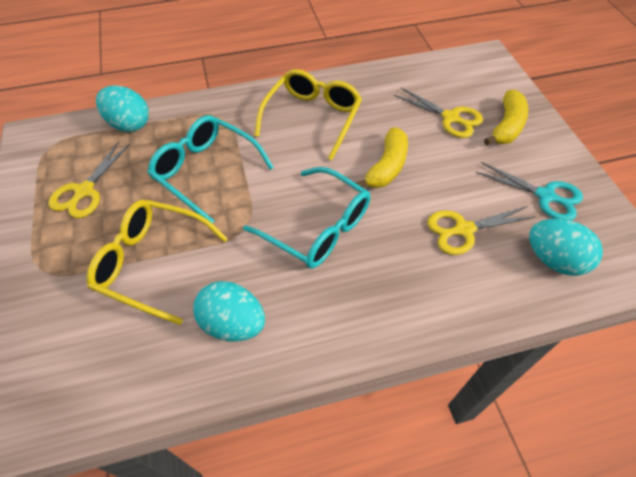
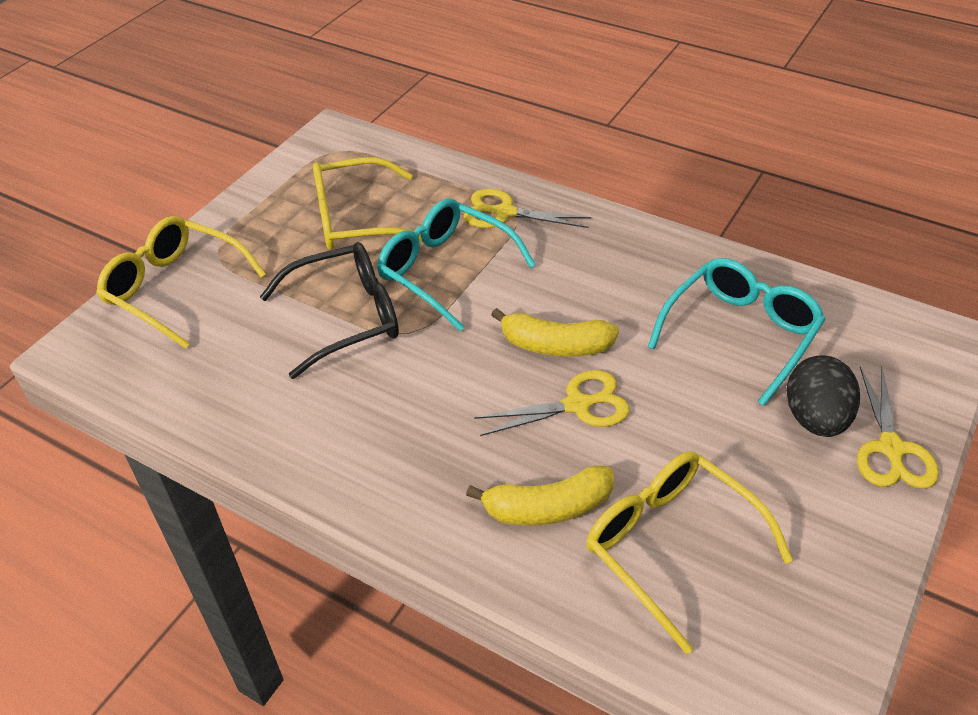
black egg: 0 -> 1
black glasses: 0 -> 1
turquoise egg: 3 -> 0
turquoise scissors: 1 -> 0
yellow glasses: 2 -> 3

